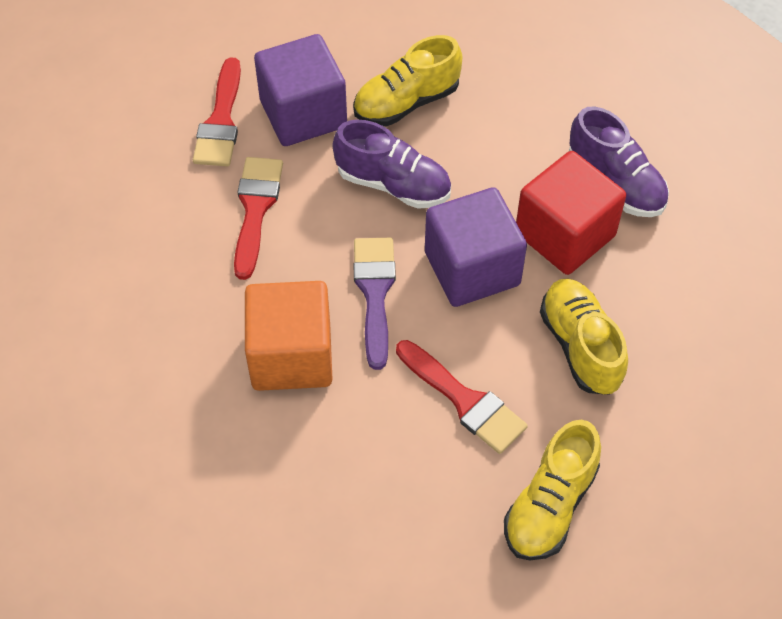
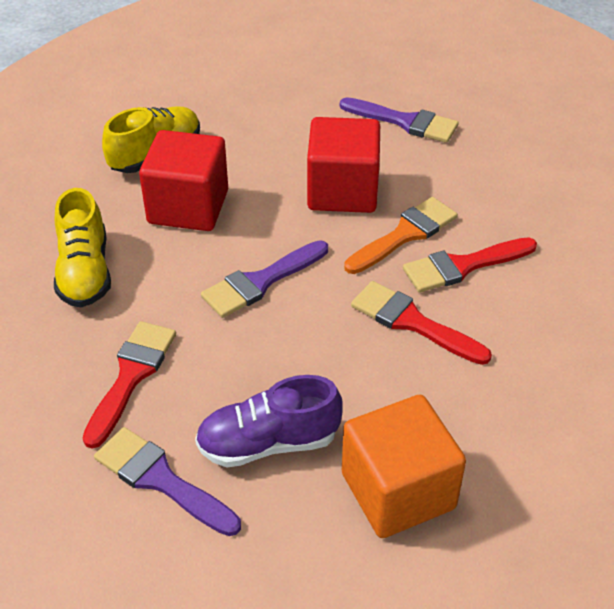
orange brush: 0 -> 1
purple brush: 1 -> 3
purple cube: 2 -> 0
purple shoe: 2 -> 1
red cube: 1 -> 2
yellow shoe: 3 -> 2

